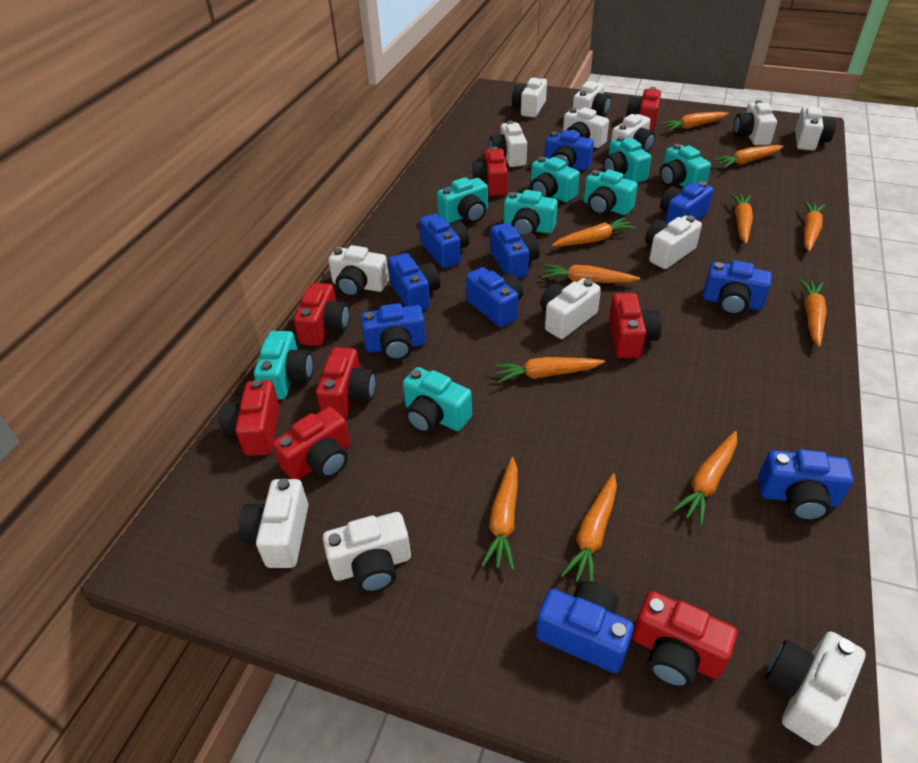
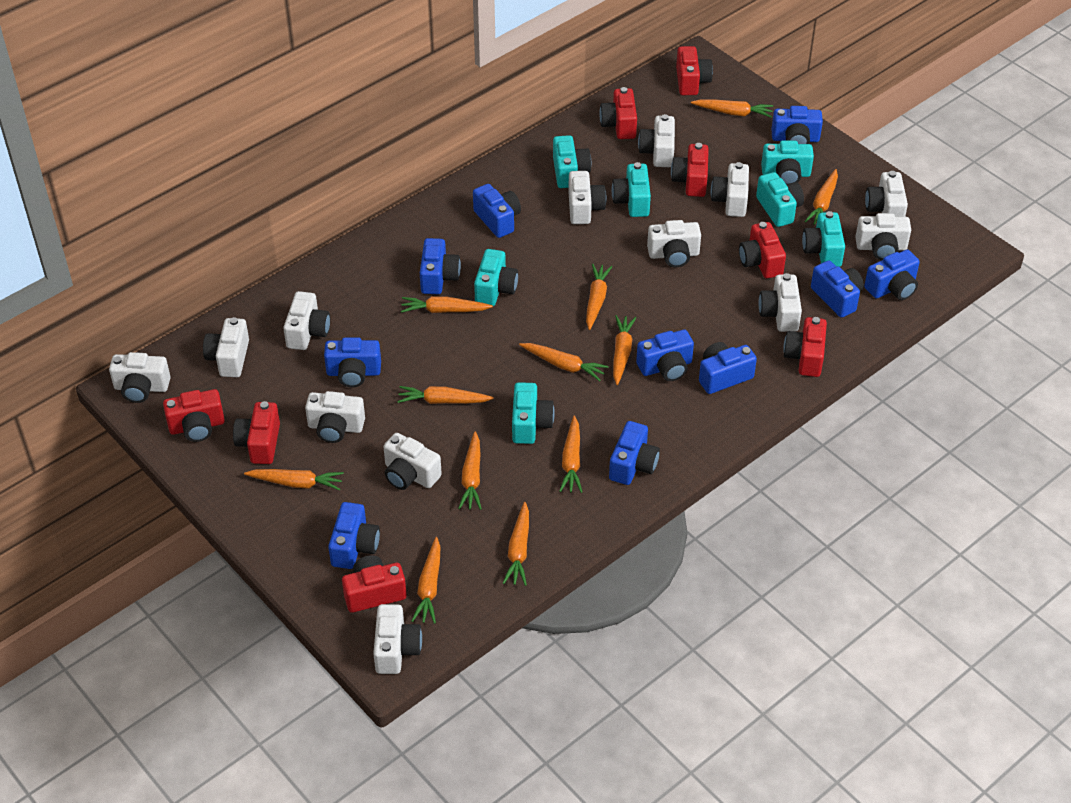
orange carrot: 11 -> 12
turquoise camera: 8 -> 7

